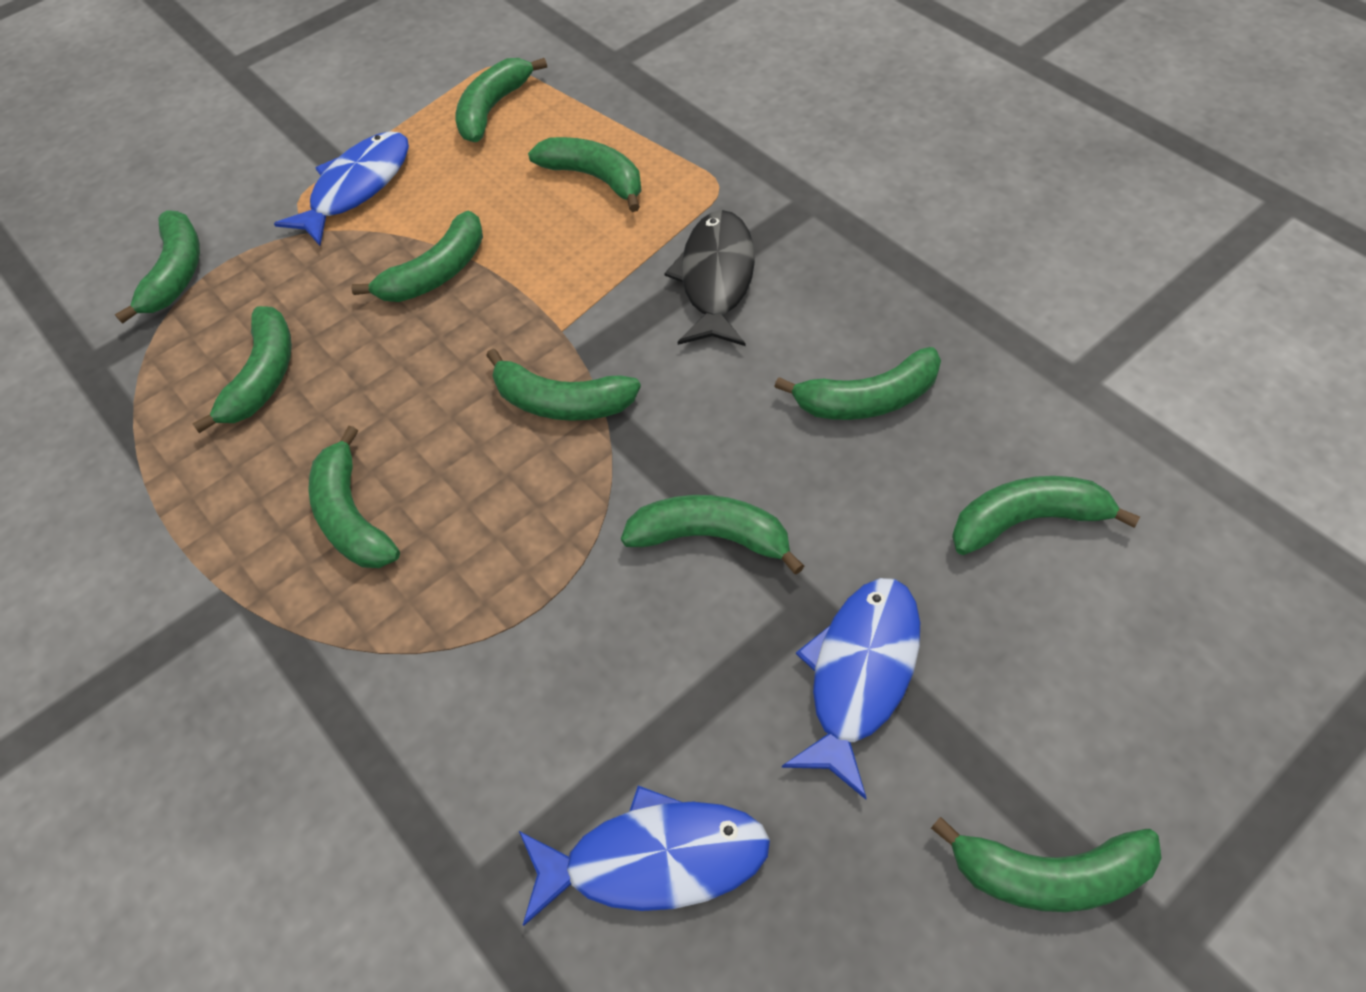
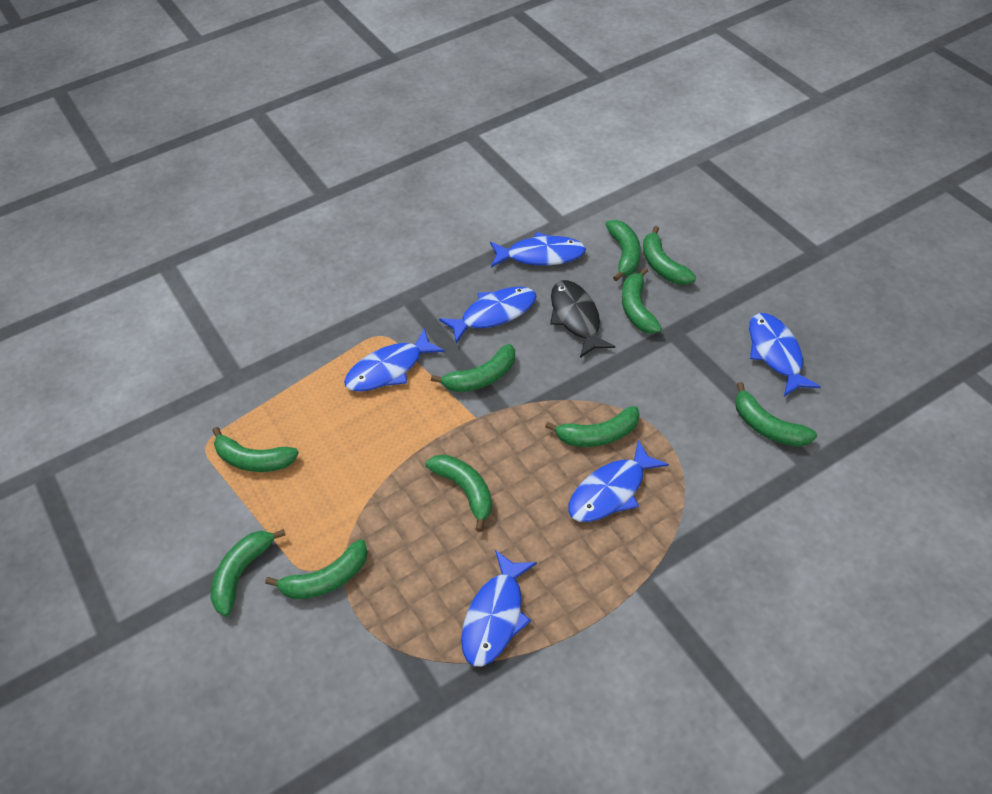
blue fish: 3 -> 6
green banana: 11 -> 10

